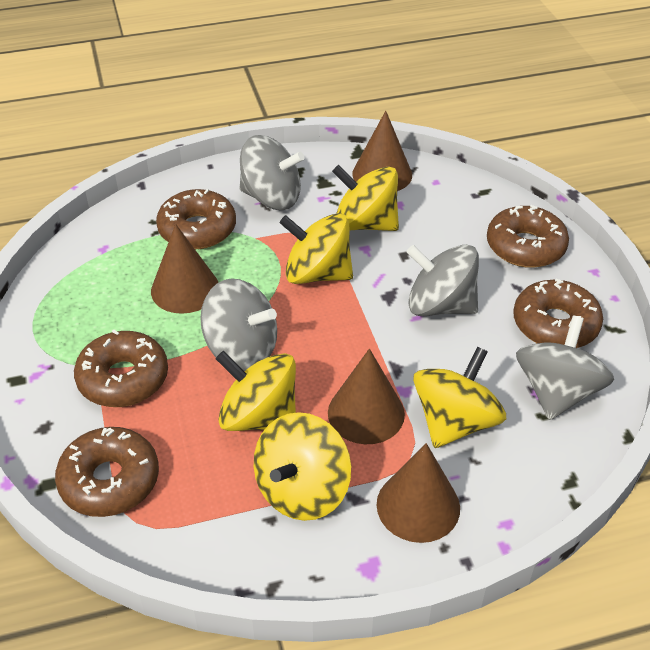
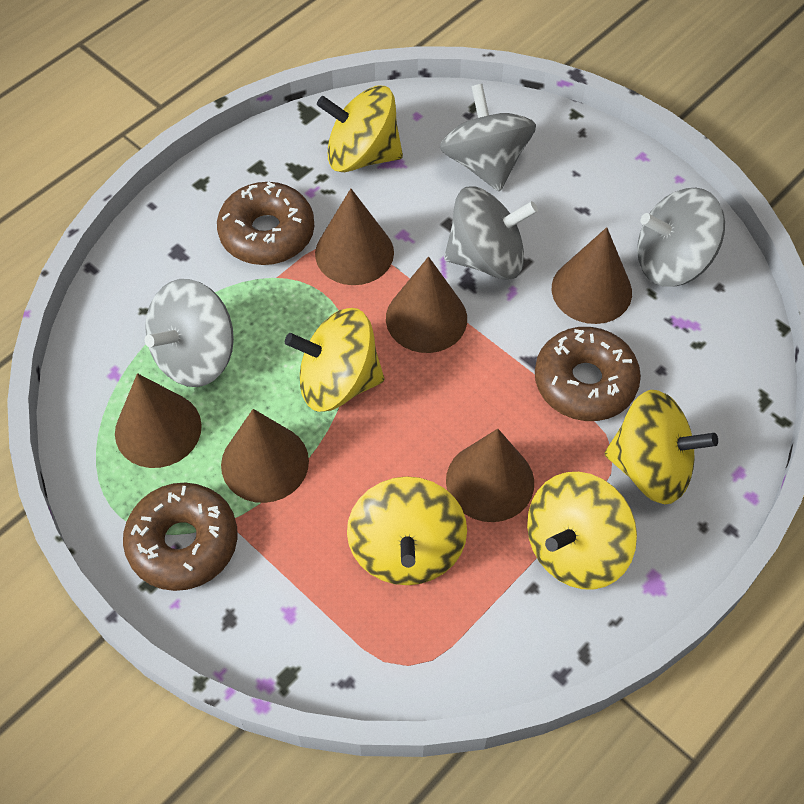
brown cone: 4 -> 6
brown donut: 5 -> 3

